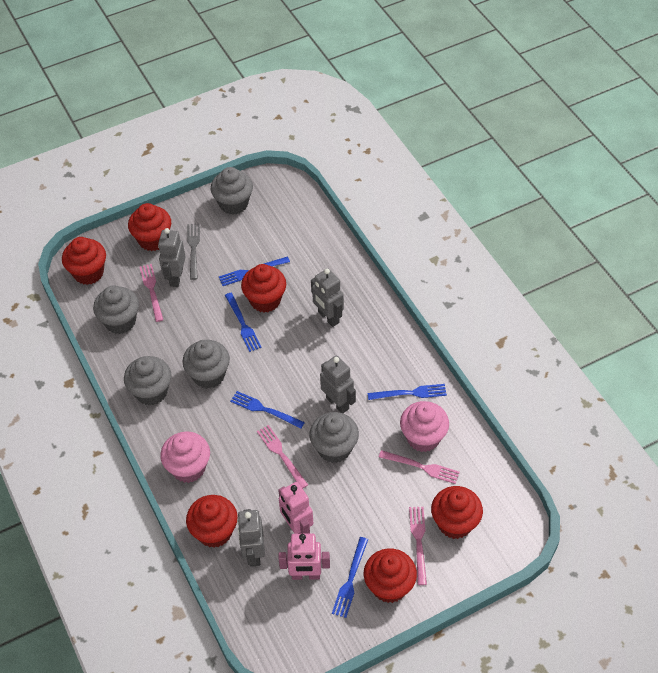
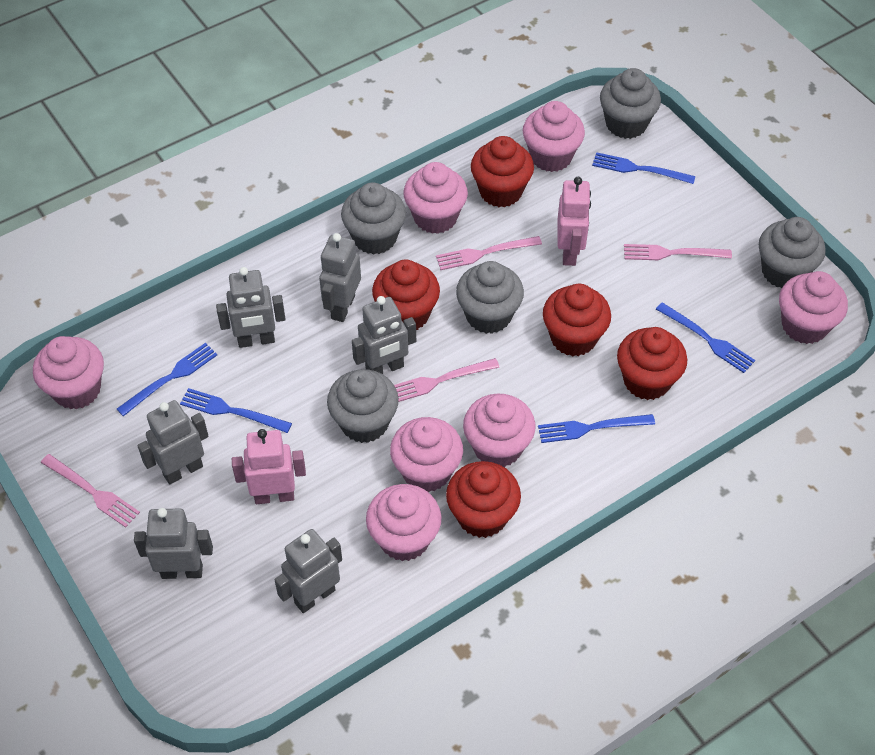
grey fork: 1 -> 0
grey robot: 4 -> 6
pink cupcake: 2 -> 7
red cupcake: 6 -> 5

